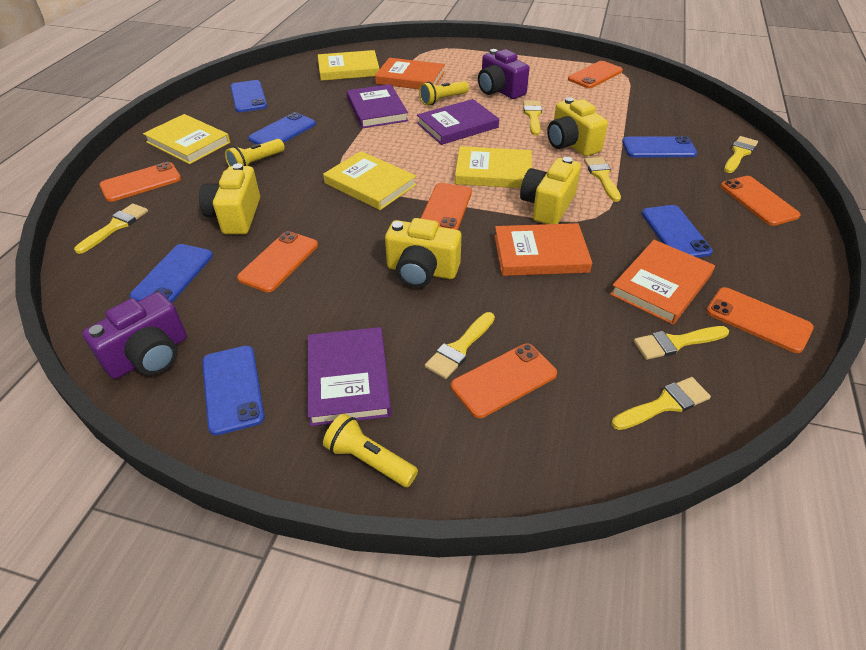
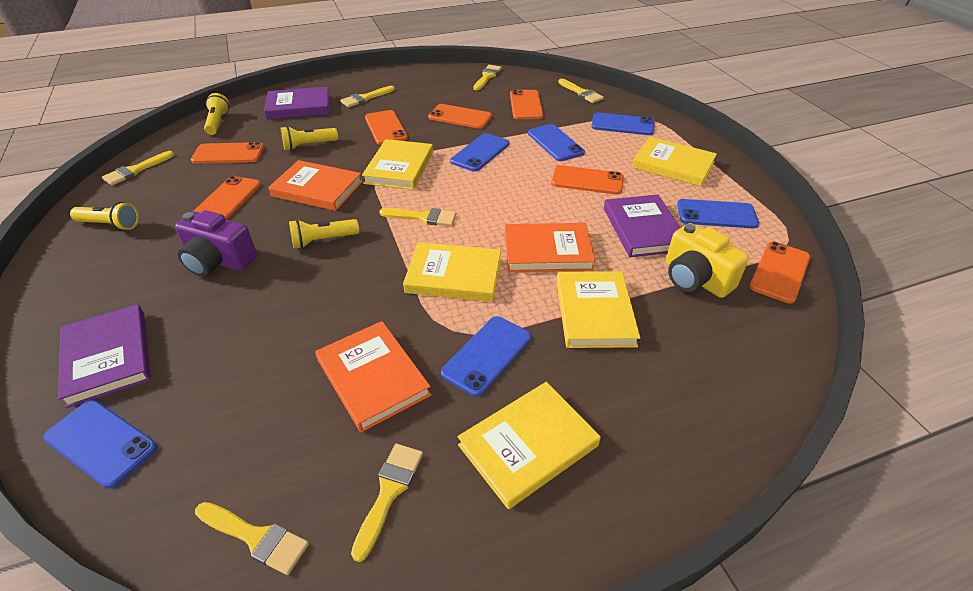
purple camera: 2 -> 1
yellow book: 4 -> 5
yellow camera: 4 -> 1
yellow flashlight: 3 -> 4

